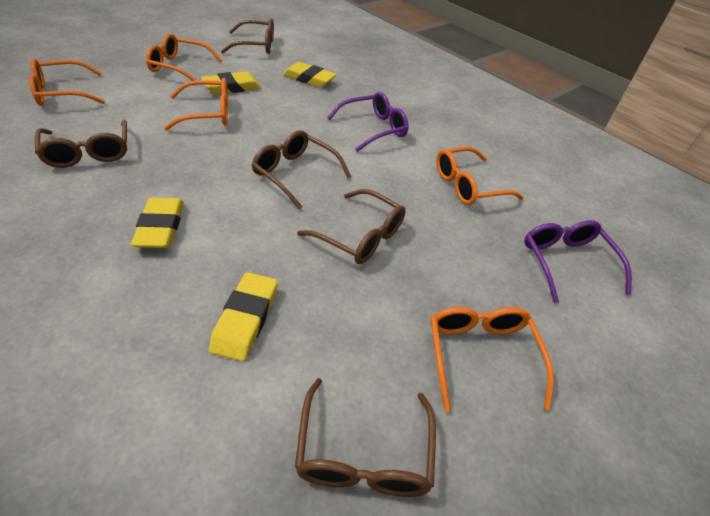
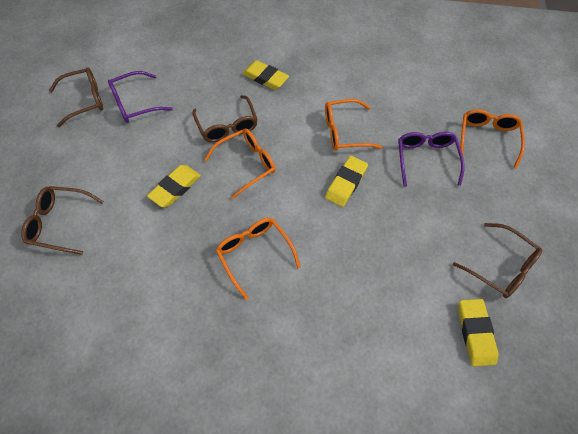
brown glasses: 5 -> 4
orange glasses: 5 -> 4

